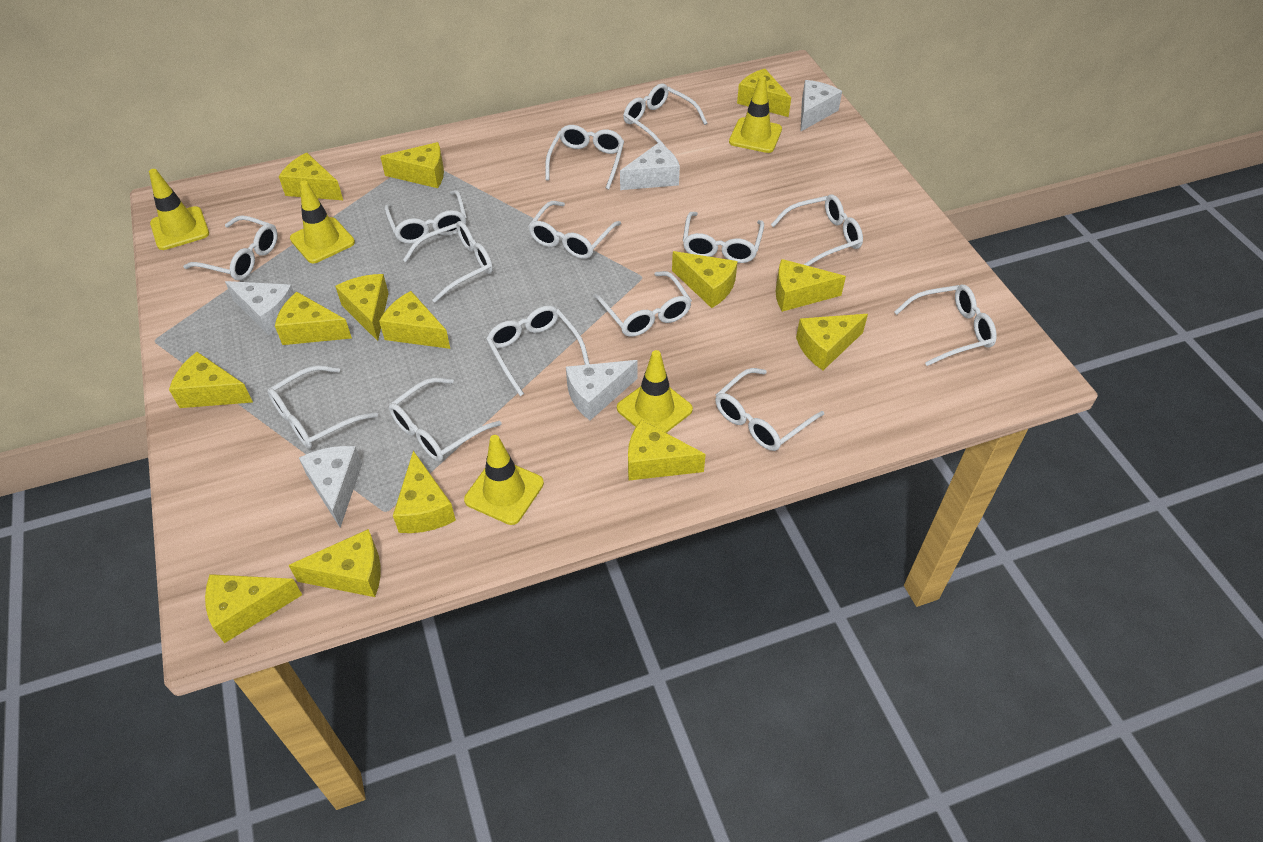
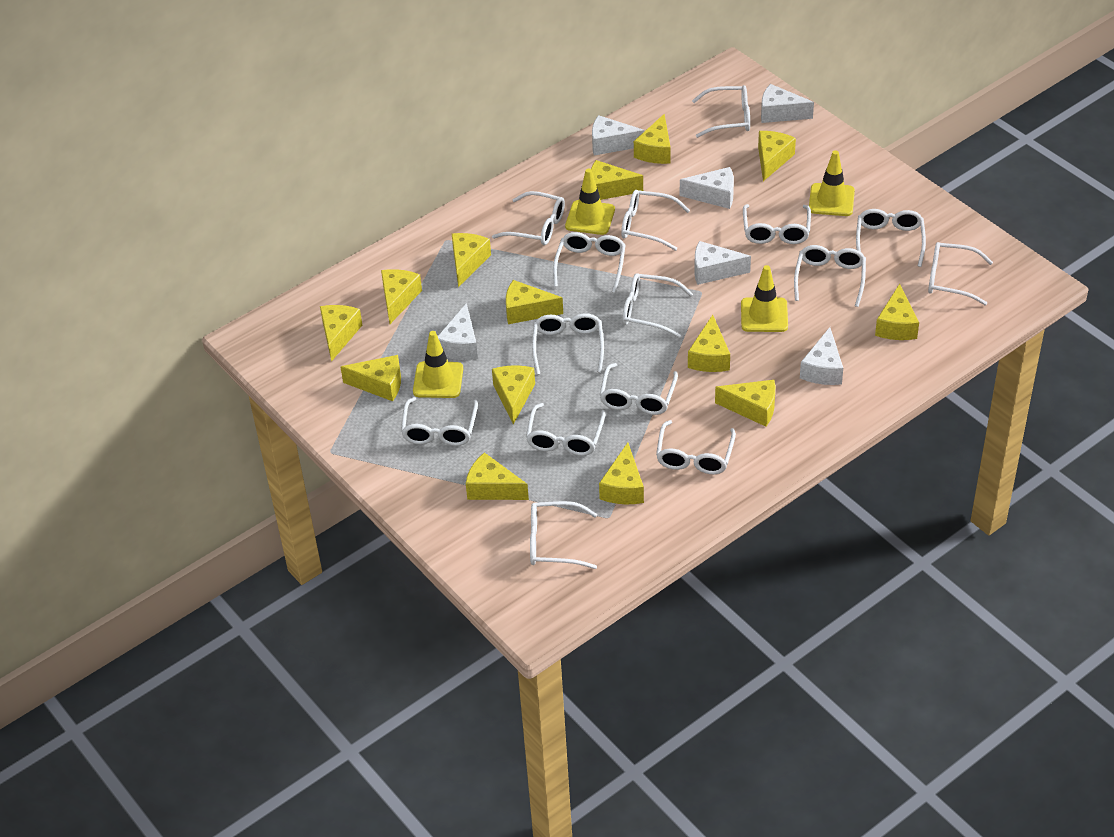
white cheese: 5 -> 6
white glasses: 14 -> 15
yellow traffic cone: 5 -> 4

